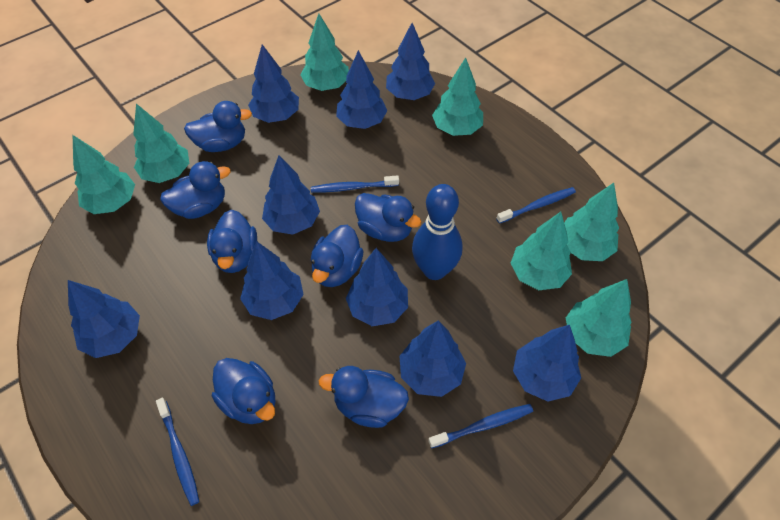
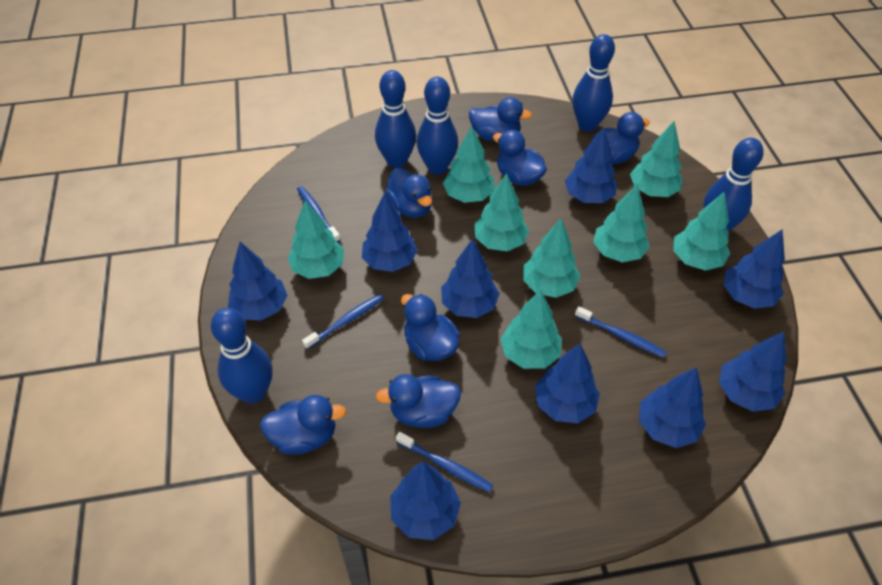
blue bowling pin: 1 -> 5
turquoise tree: 7 -> 8

